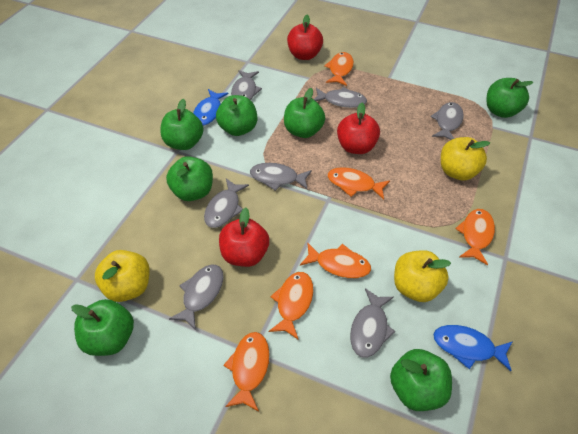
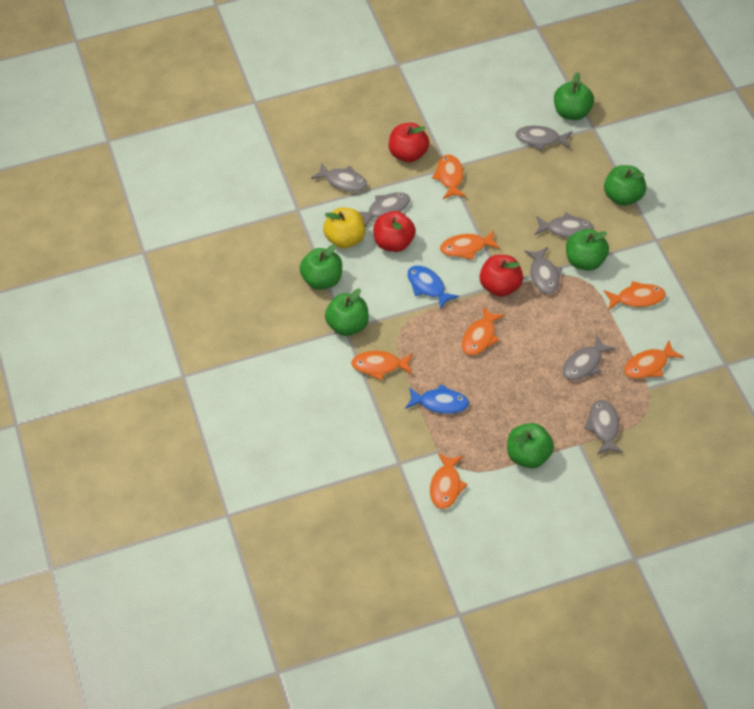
green apple: 7 -> 6
orange fish: 6 -> 7
yellow apple: 3 -> 1

